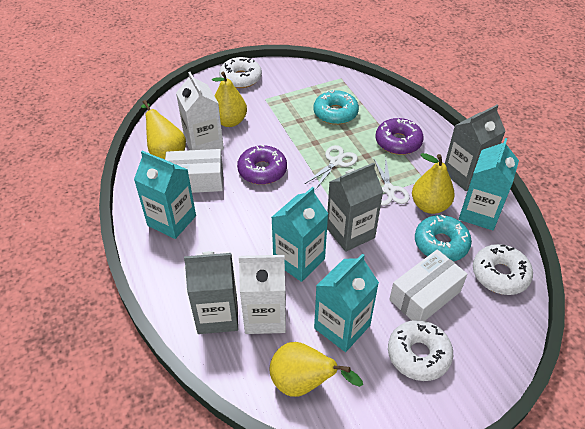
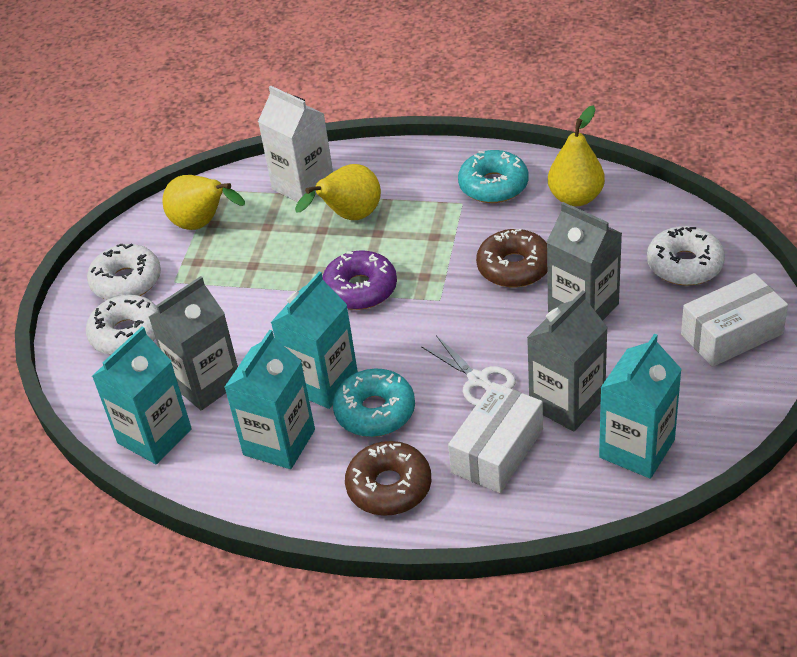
brown donut: 0 -> 2
purple donut: 2 -> 1
white carton: 2 -> 1
white scissors: 2 -> 1
yellow pear: 4 -> 3

